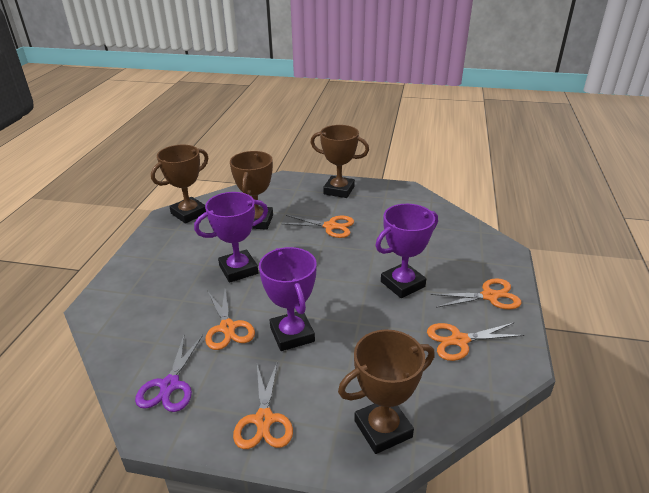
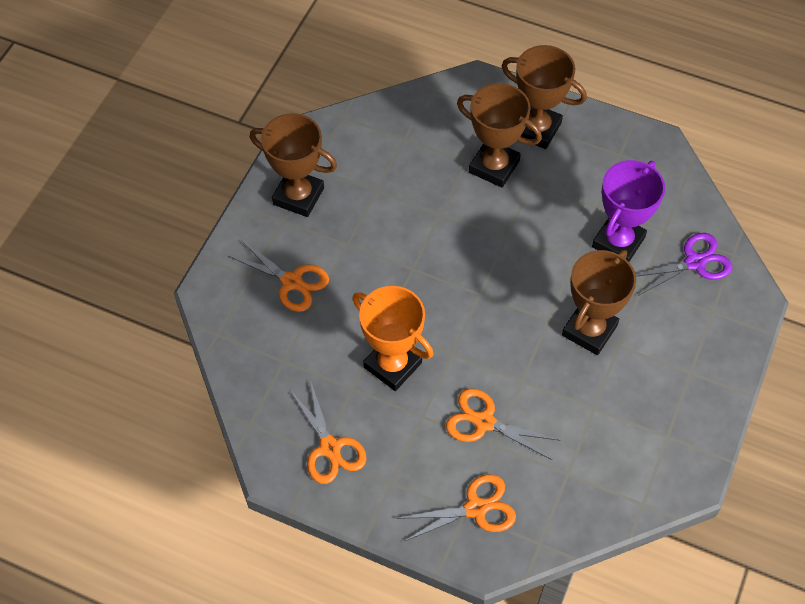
orange scissors: 5 -> 4
orange trophy: 0 -> 1
purple trophy: 3 -> 1

